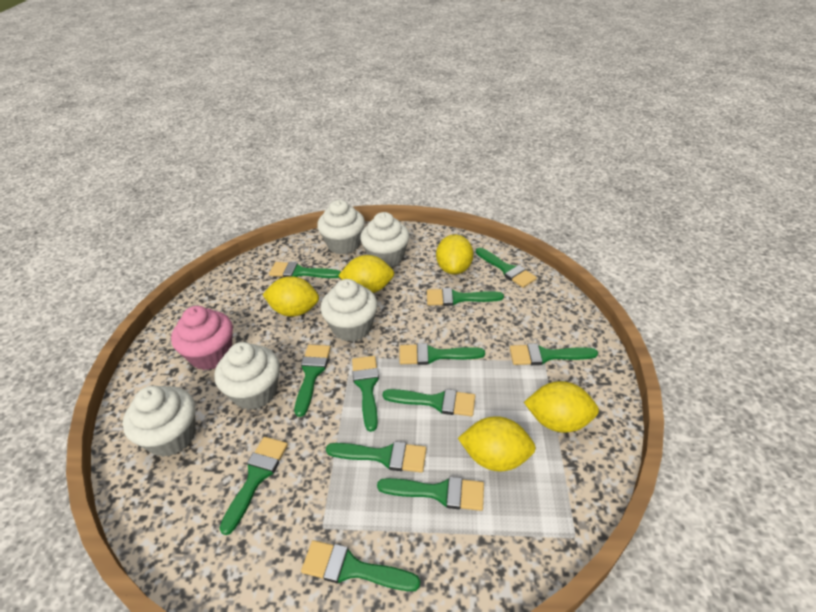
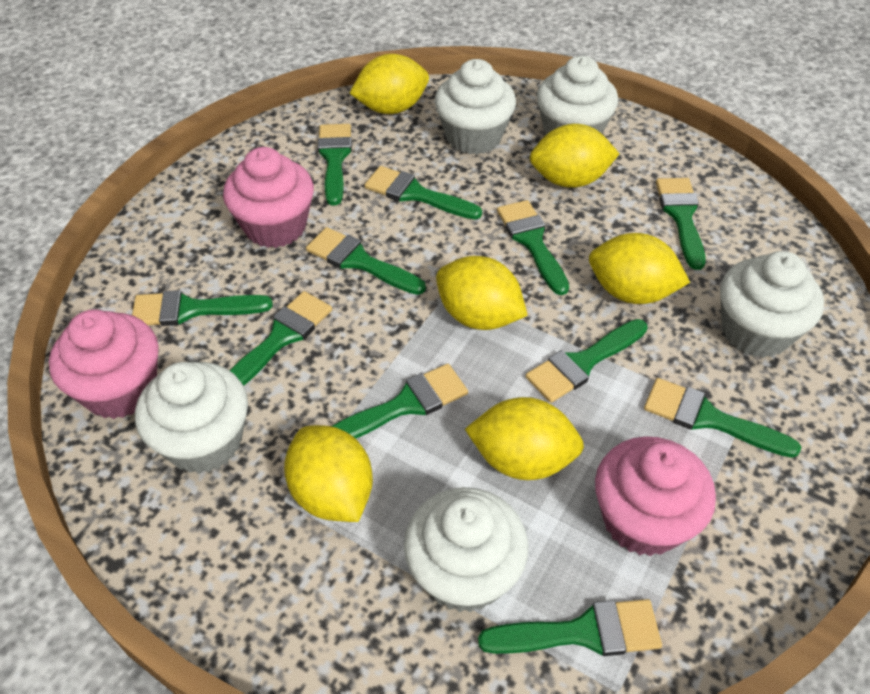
green brush: 12 -> 11
pink cupcake: 1 -> 3
yellow lemon: 5 -> 6

